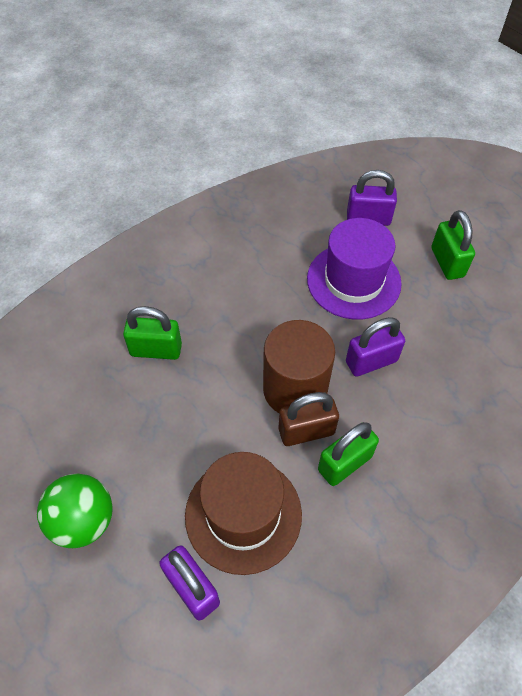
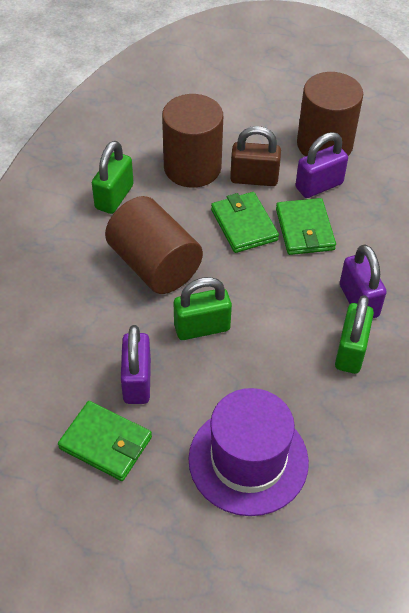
brown cylinder: 1 -> 3
brown hat: 1 -> 0
green ball: 1 -> 0
green wallet: 0 -> 3

